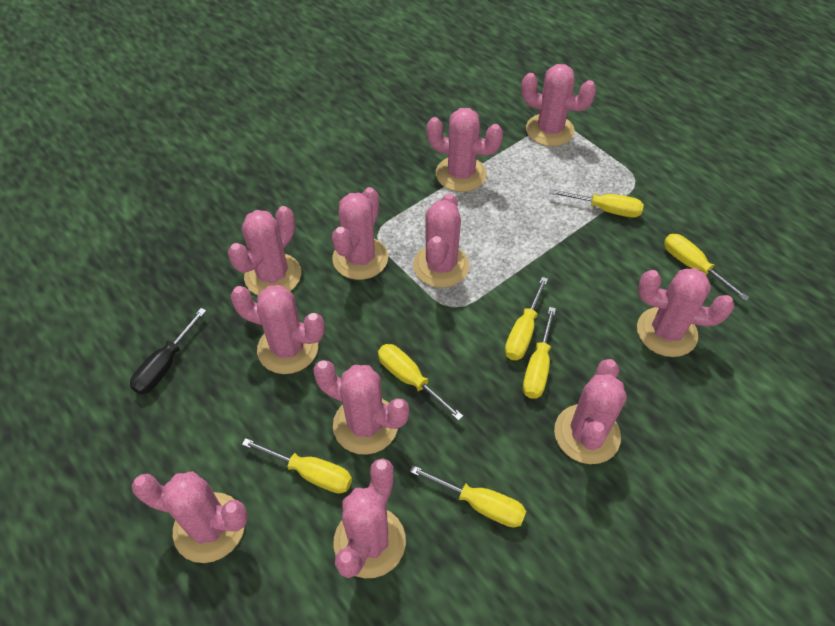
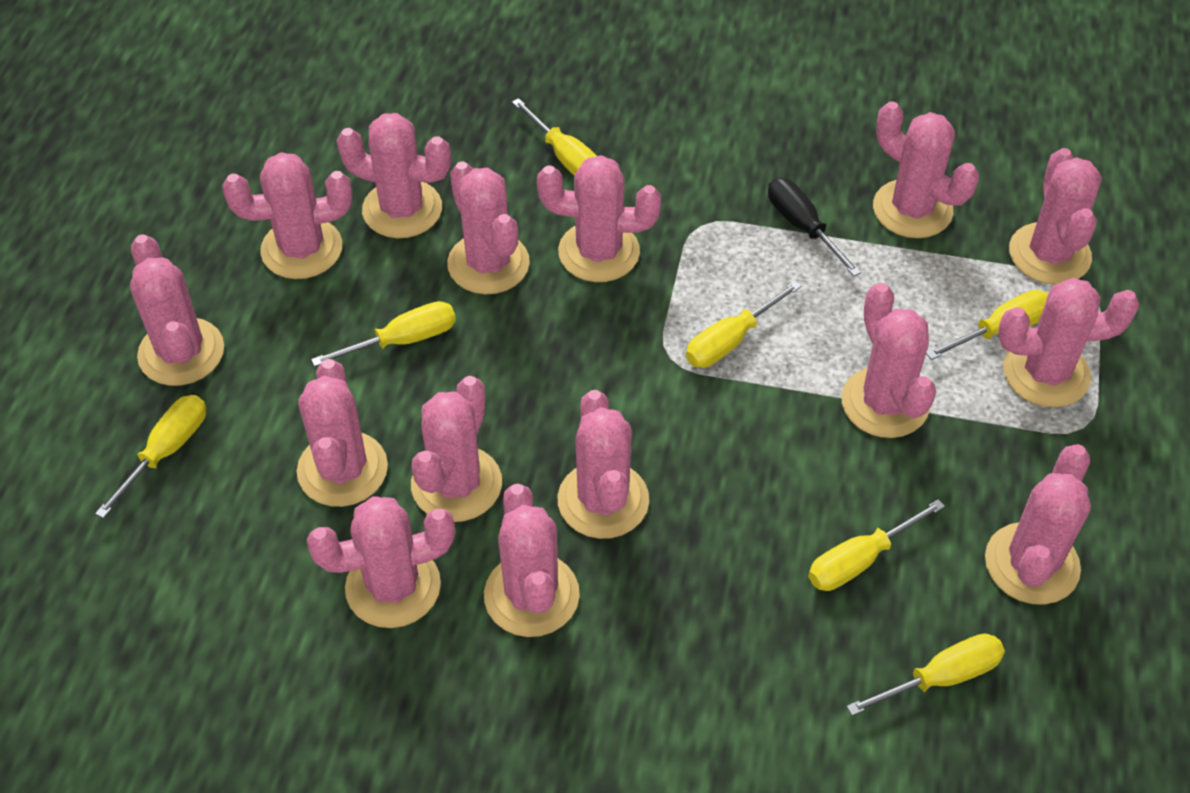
pink cactus: 11 -> 15

